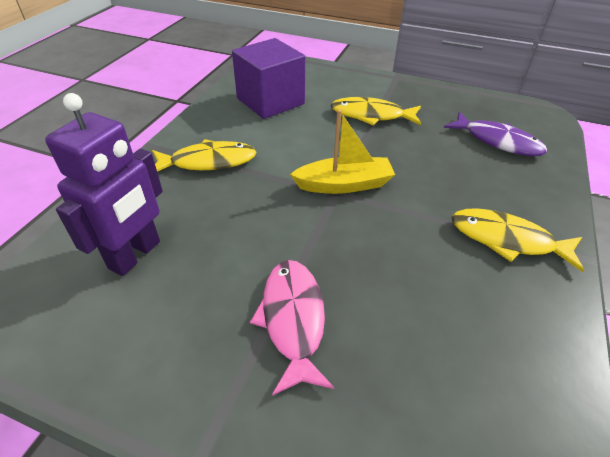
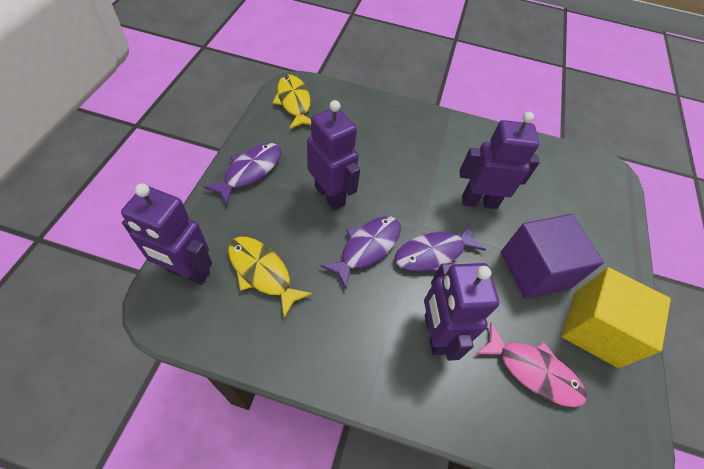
purple fish: 1 -> 3
purple robot: 1 -> 4
yellow boat: 1 -> 0
yellow cube: 0 -> 1
yellow fish: 3 -> 2

